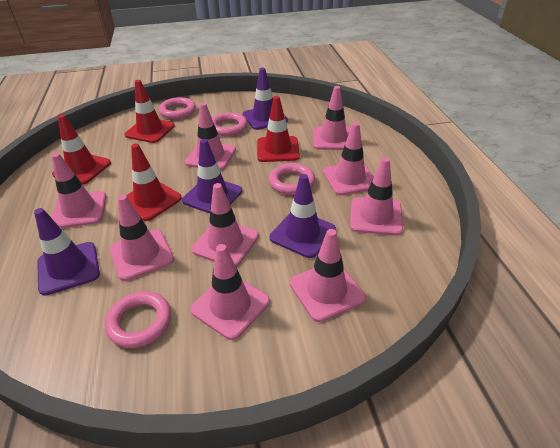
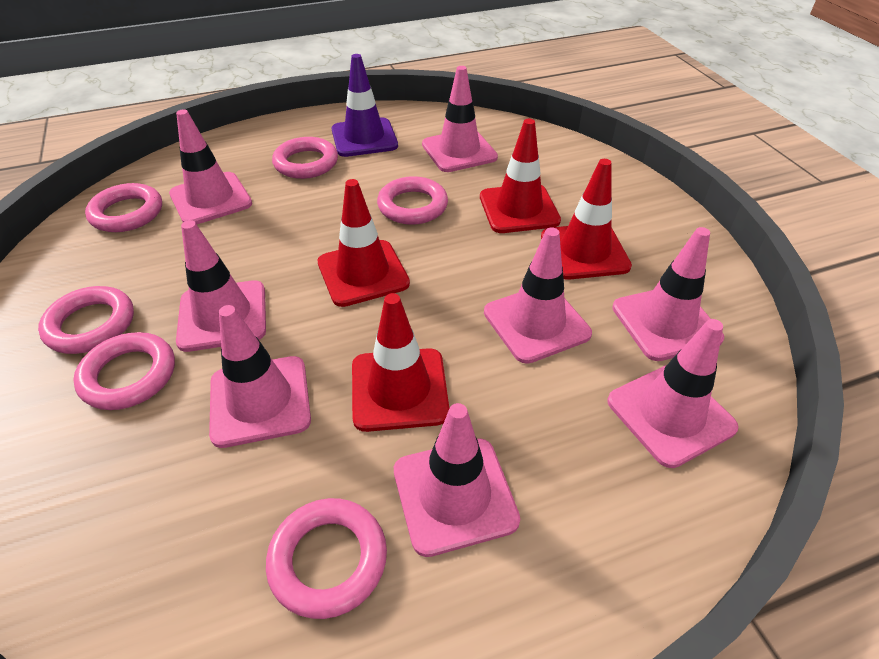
pink ring: 4 -> 6
pink traffic cone: 9 -> 8
purple traffic cone: 4 -> 1

